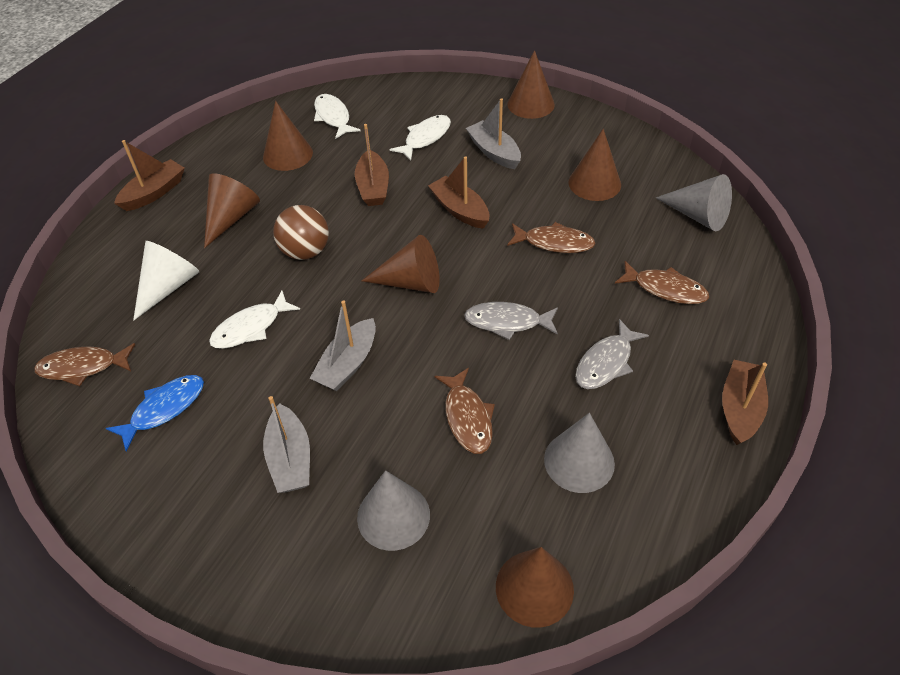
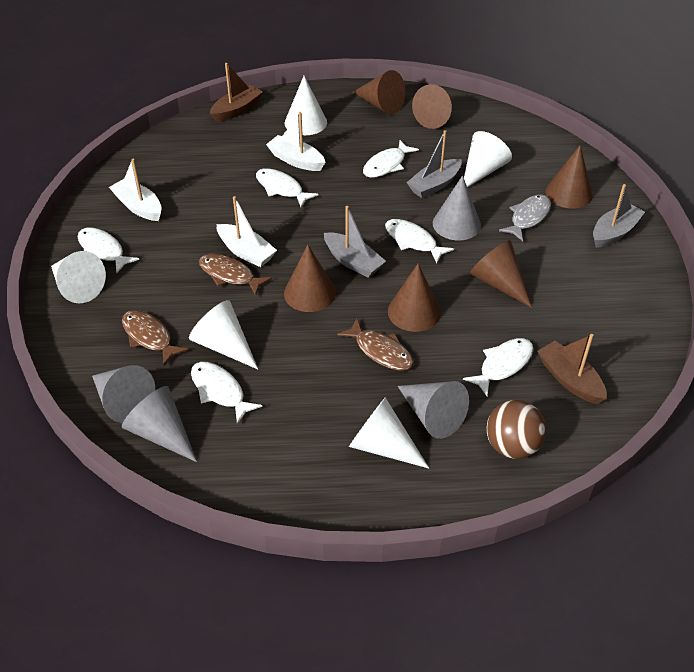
blue fish: 1 -> 0
brown boat: 4 -> 2
brown fish: 4 -> 3
grey cone: 3 -> 4
grey fish: 2 -> 1
white boat: 0 -> 3
white cone: 1 -> 5
white fish: 3 -> 6

